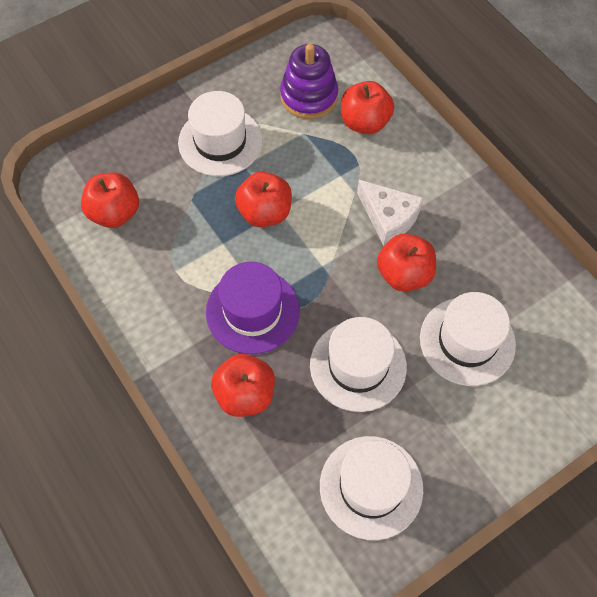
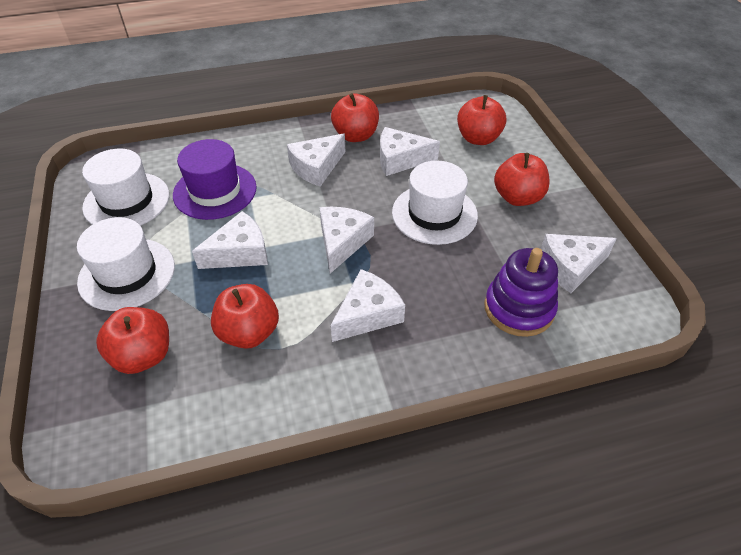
white cheese: 1 -> 6
white hat: 4 -> 3

